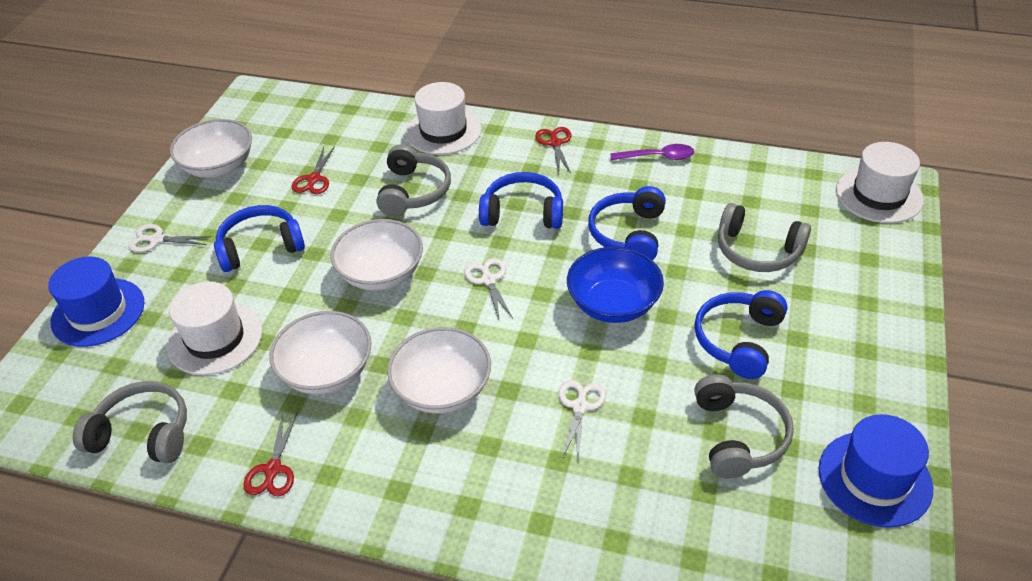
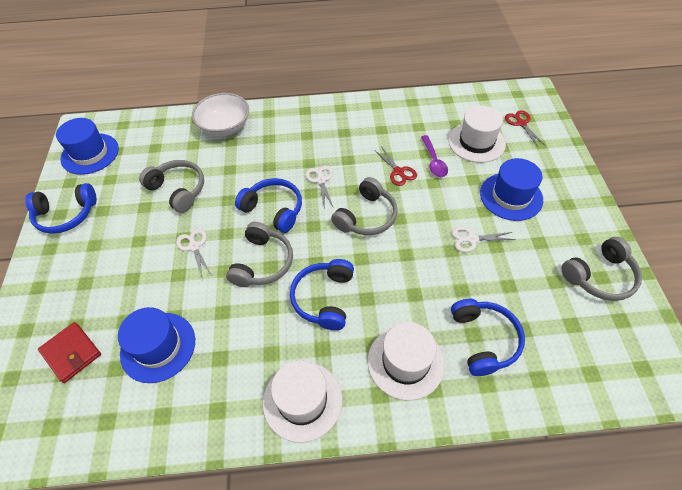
blue bowl: 1 -> 0
blue hat: 2 -> 3
red scissors: 3 -> 2
red wallet: 0 -> 1
white bowl: 4 -> 1

